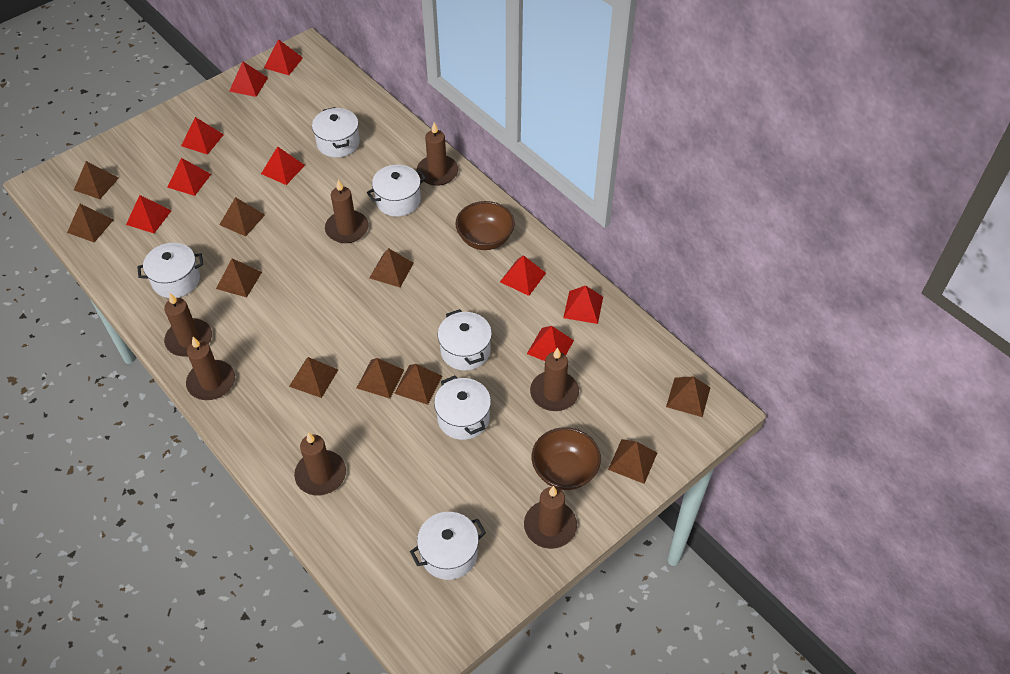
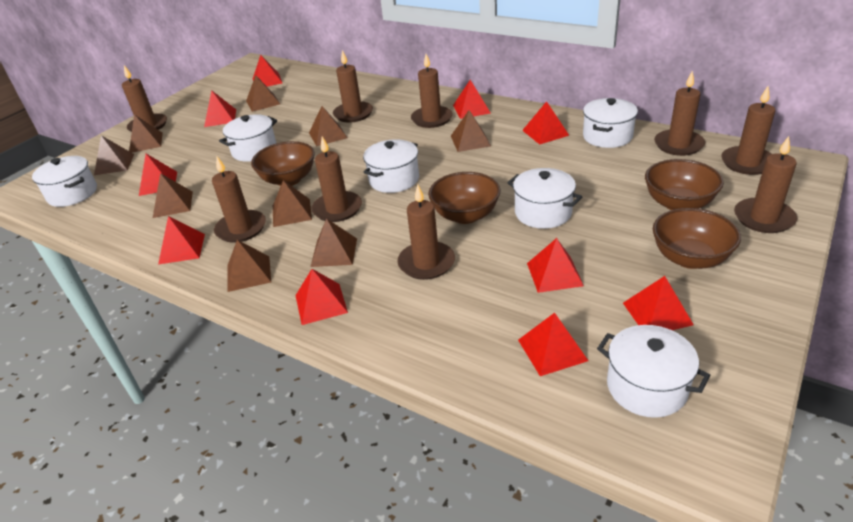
brown bowl: 2 -> 4
brown candle: 7 -> 9
brown pyramid: 10 -> 9
red pyramid: 9 -> 10

